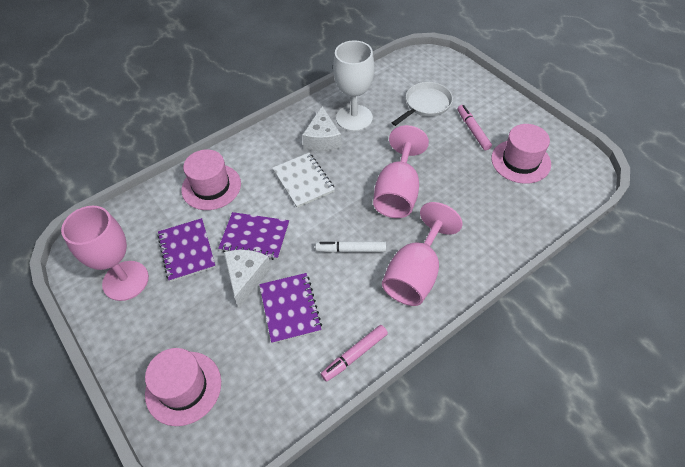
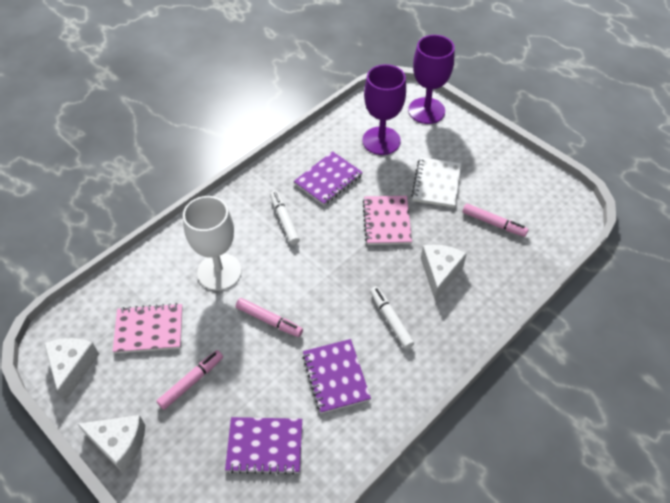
pink goblet: 3 -> 0
pink hat: 3 -> 0
pink marker: 2 -> 3
pink notebook: 0 -> 2
purple goblet: 0 -> 2
white cheese: 2 -> 3
white marker: 1 -> 2
white pan: 1 -> 0

